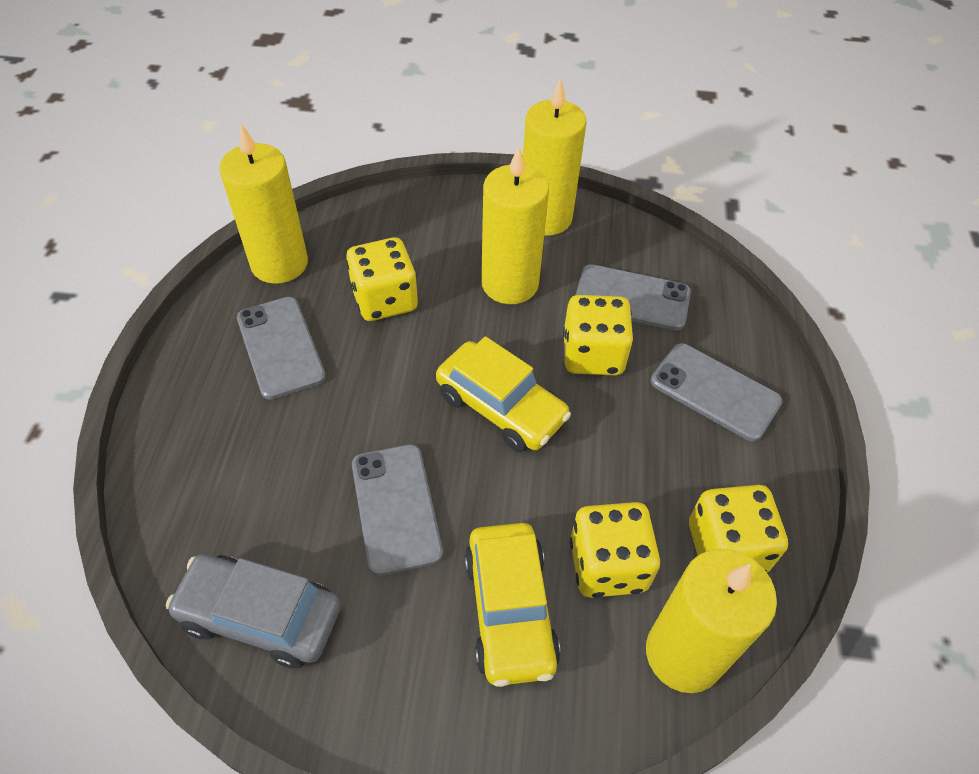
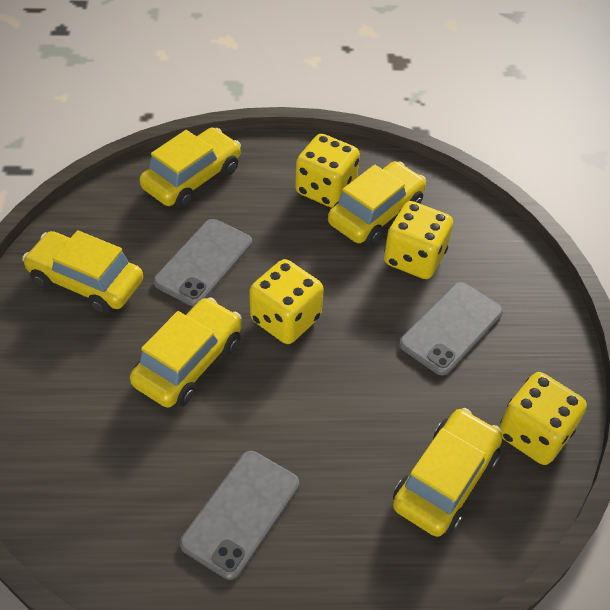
grey car: 1 -> 0
grey phone: 4 -> 3
yellow candle: 4 -> 0
yellow car: 2 -> 5

